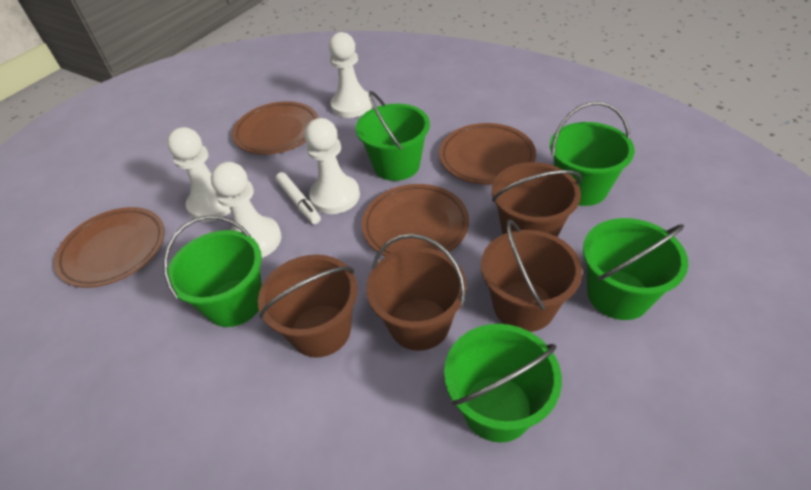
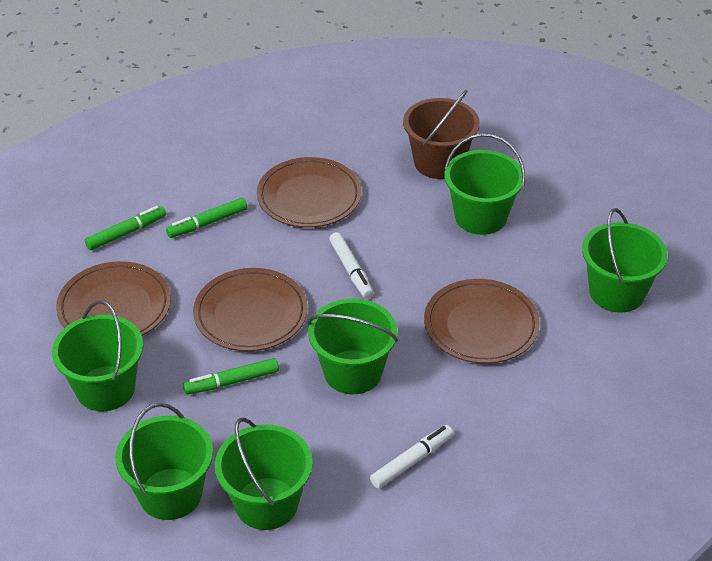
brown bucket: 4 -> 1
green bucket: 5 -> 6
green marker: 0 -> 3
white marker: 1 -> 2
white pawn: 4 -> 0

